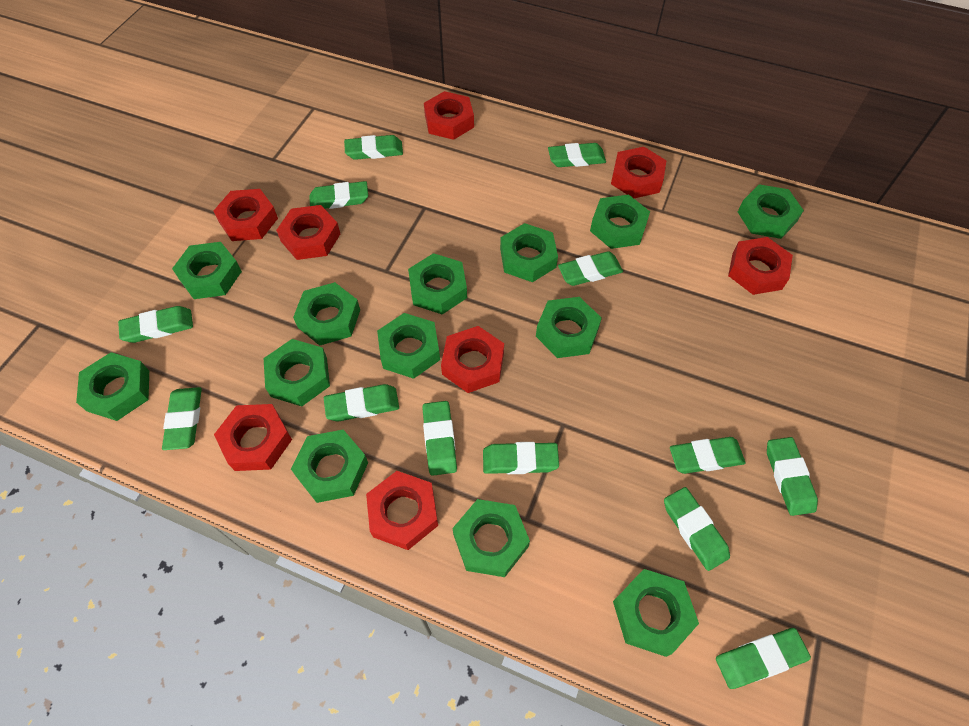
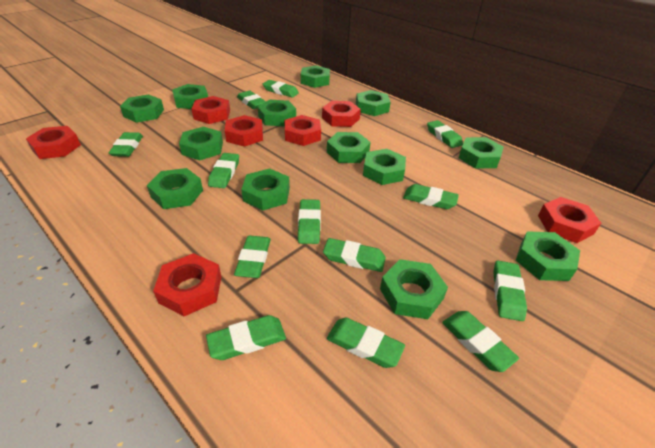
red nut: 8 -> 7

